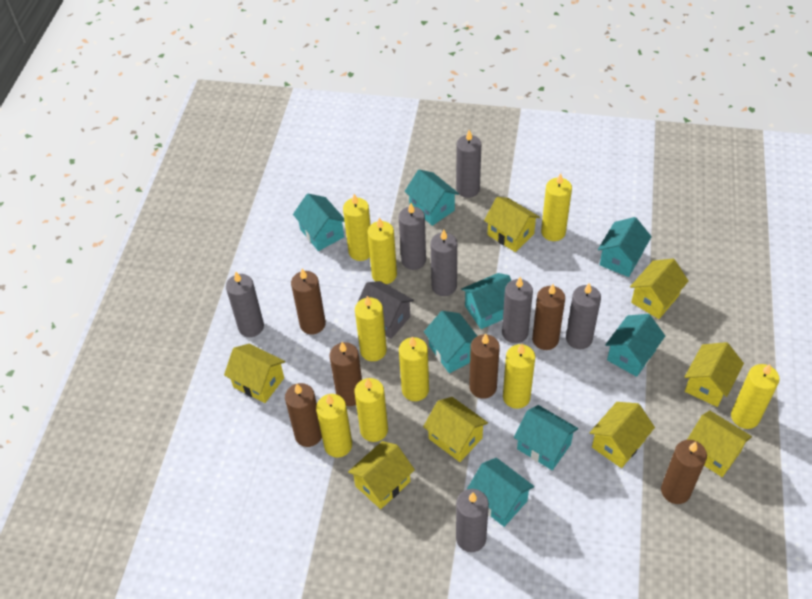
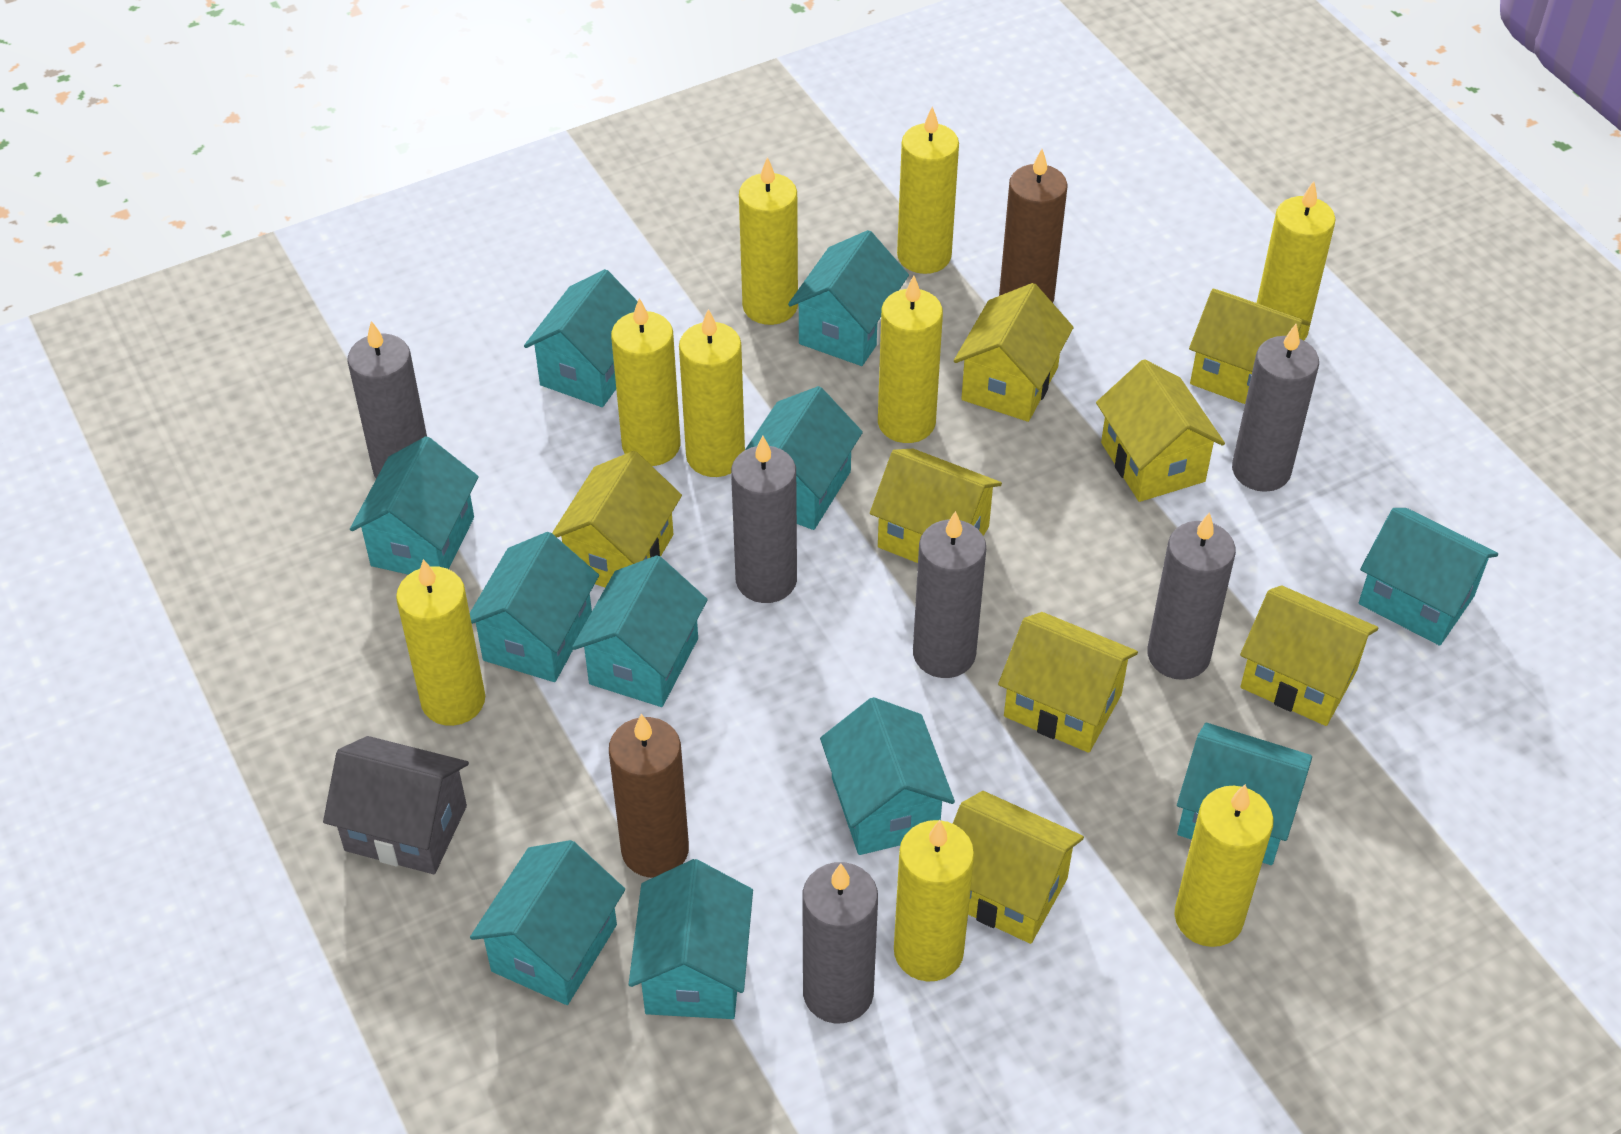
brown candle: 6 -> 2
grey candle: 7 -> 6
turquoise house: 8 -> 11

